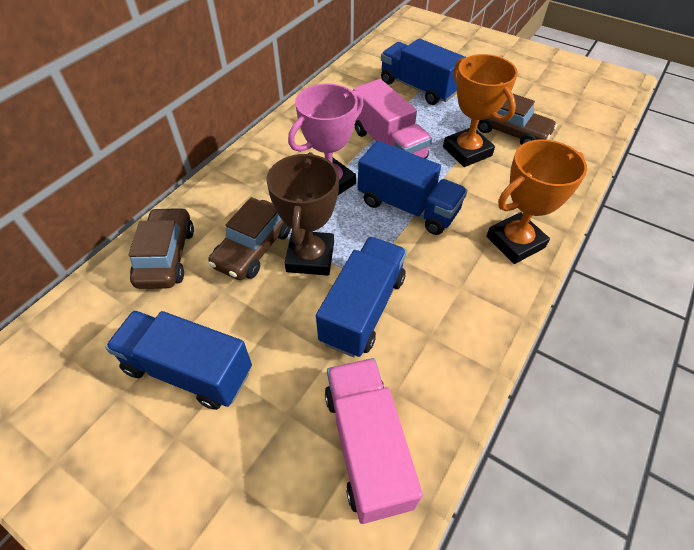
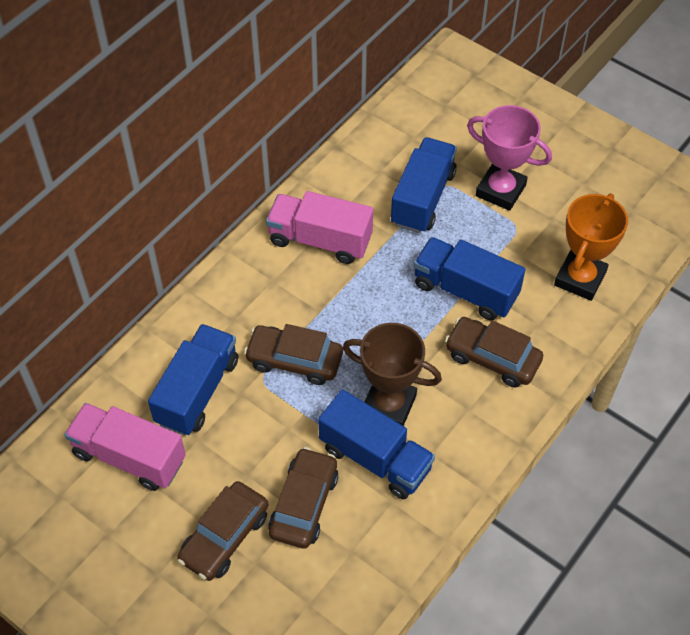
brown car: 3 -> 4
orange trophy: 2 -> 1

